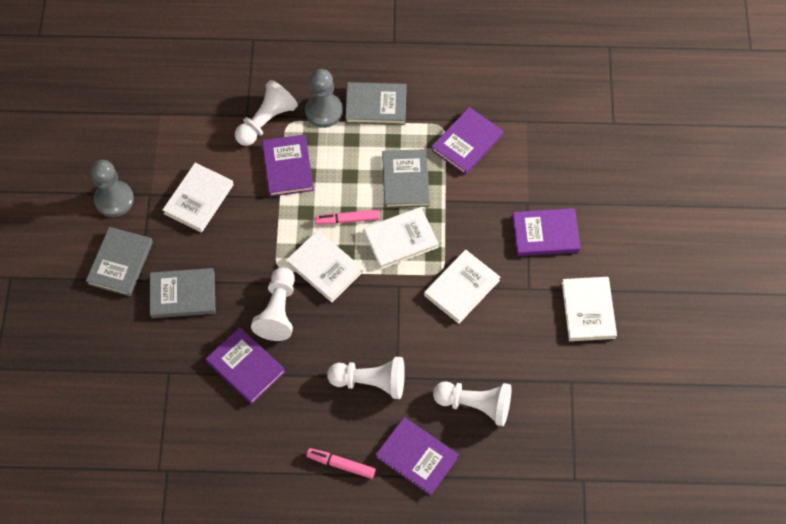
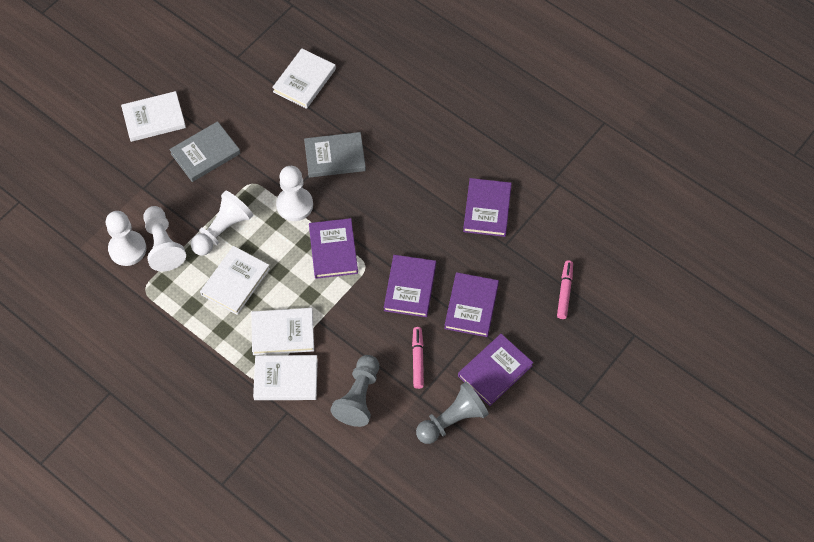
grey book: 4 -> 2

